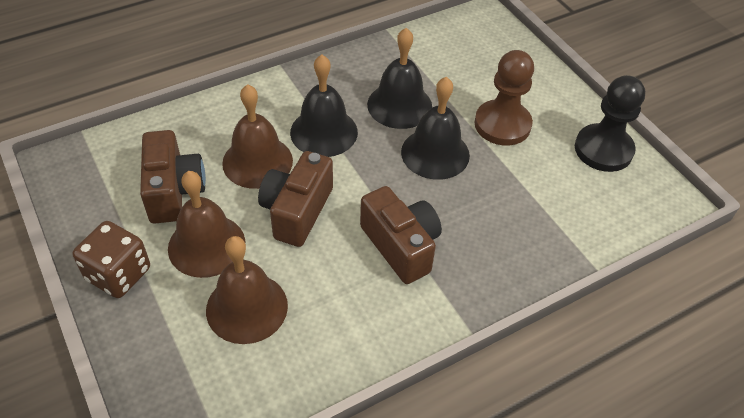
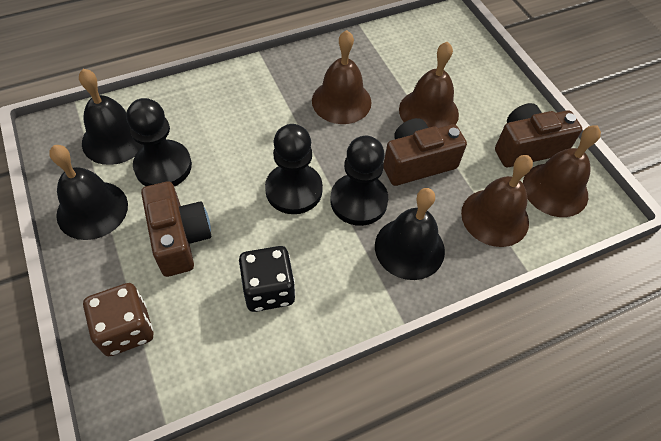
black dice: 0 -> 1
black pawn: 1 -> 3
brown bell: 3 -> 4
brown pawn: 1 -> 0

